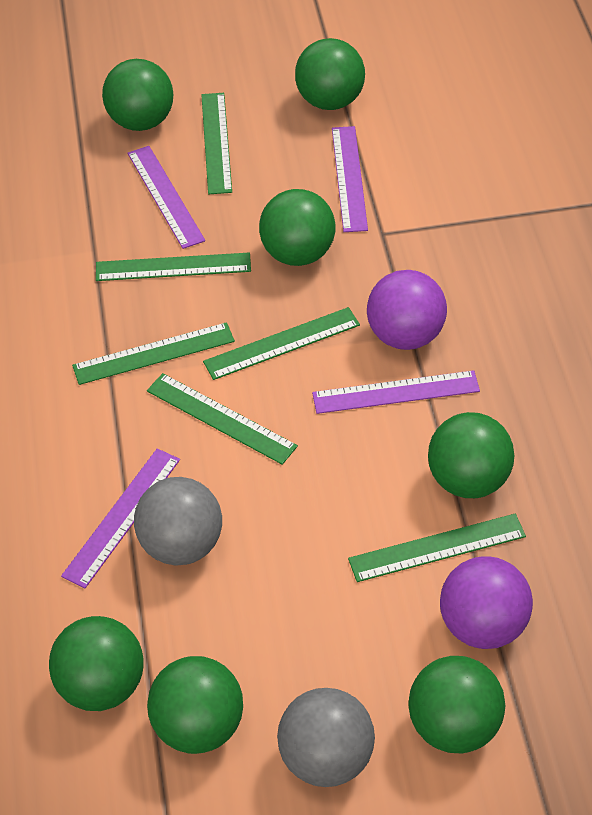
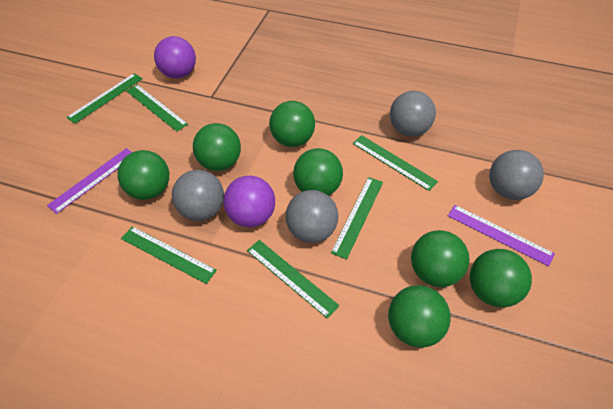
grey ball: 2 -> 4
purple ruler: 4 -> 2

